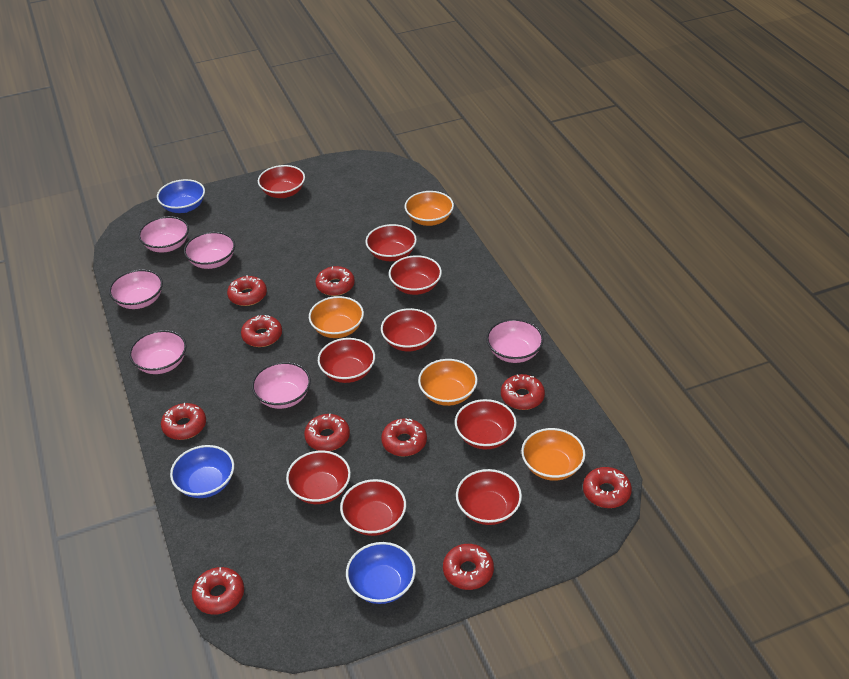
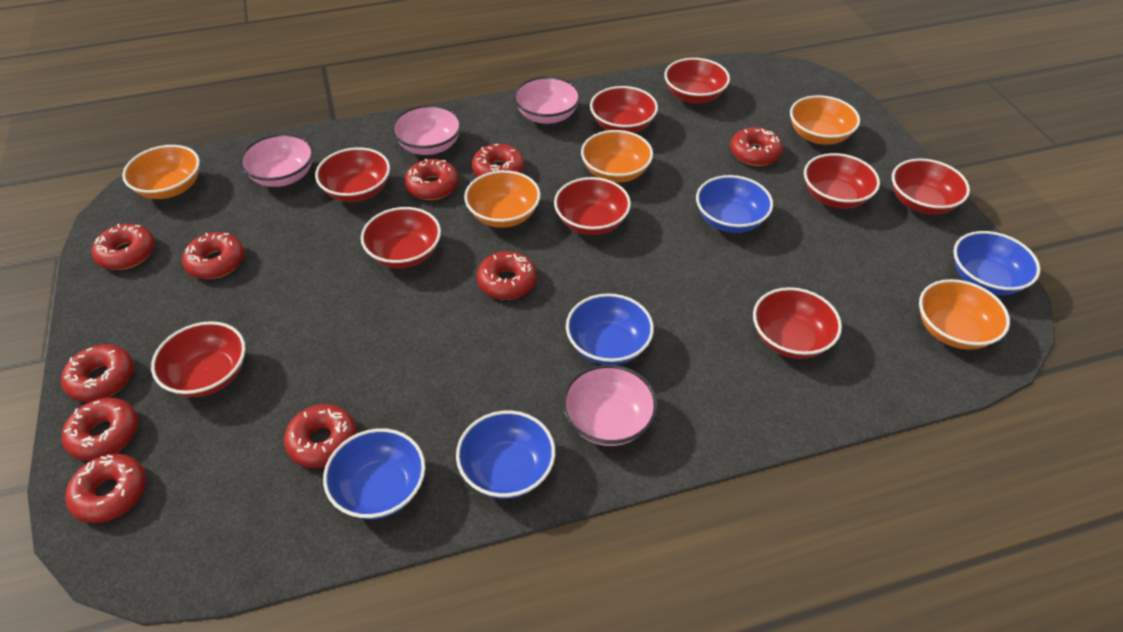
blue bowl: 3 -> 5
orange bowl: 4 -> 5
pink bowl: 6 -> 4

